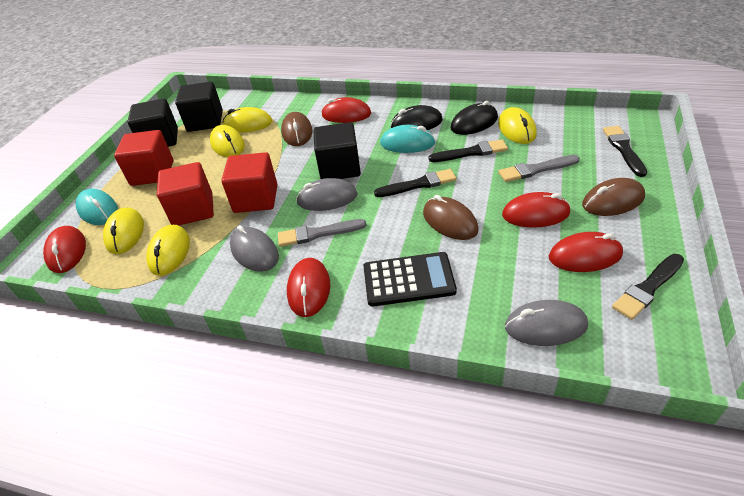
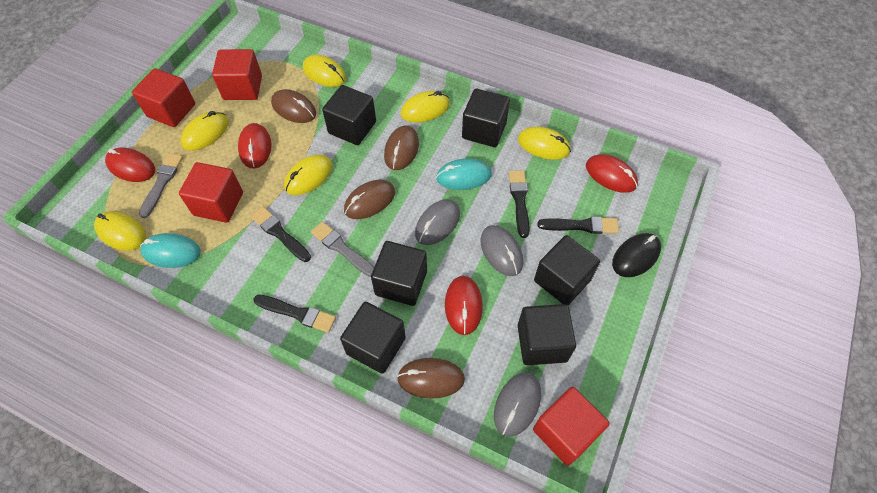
black calculator: 1 -> 0
black cube: 3 -> 6
black mouse: 2 -> 1
brown mouse: 3 -> 4
red cube: 3 -> 4
red mouse: 5 -> 4
yellow mouse: 5 -> 6

